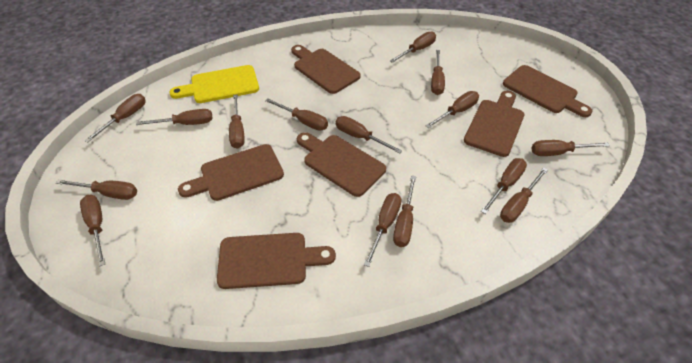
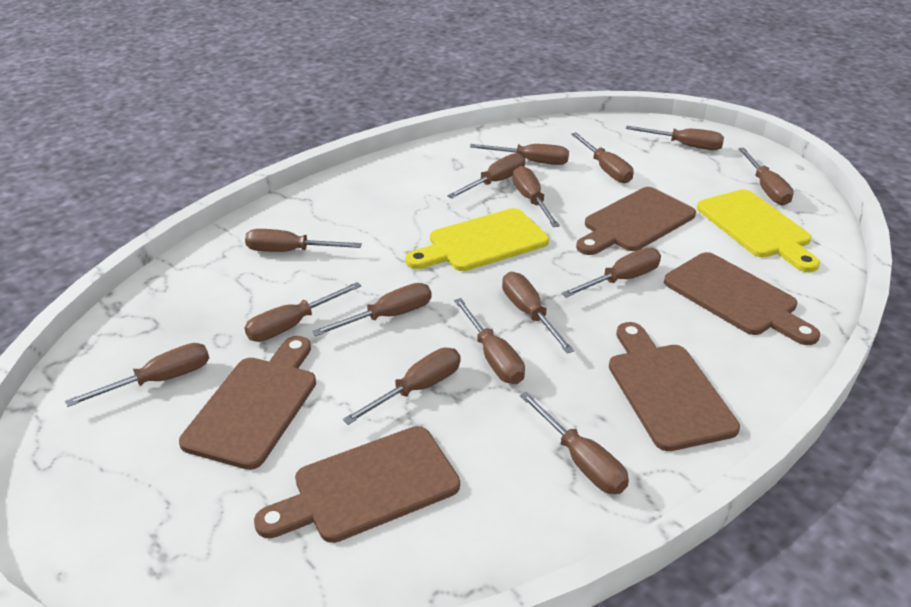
brown cutting board: 6 -> 5
yellow cutting board: 1 -> 2

